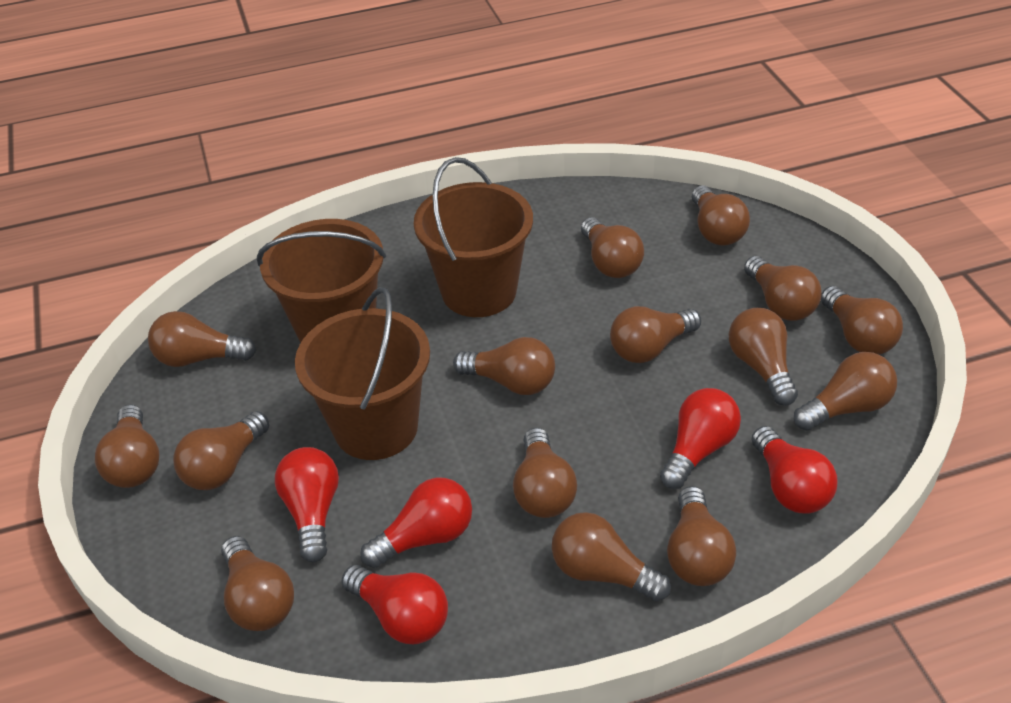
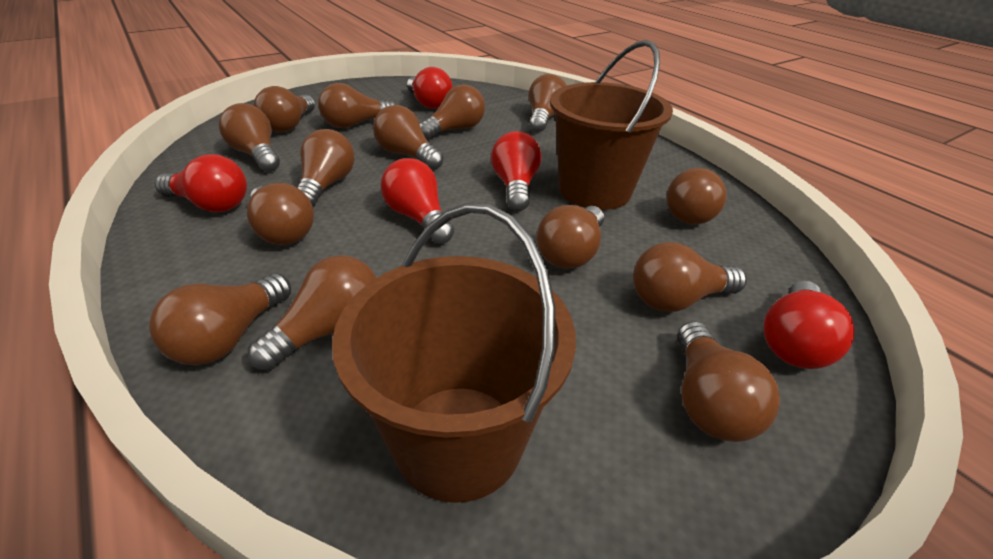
brown bucket: 3 -> 2
brown light bulb: 15 -> 14

